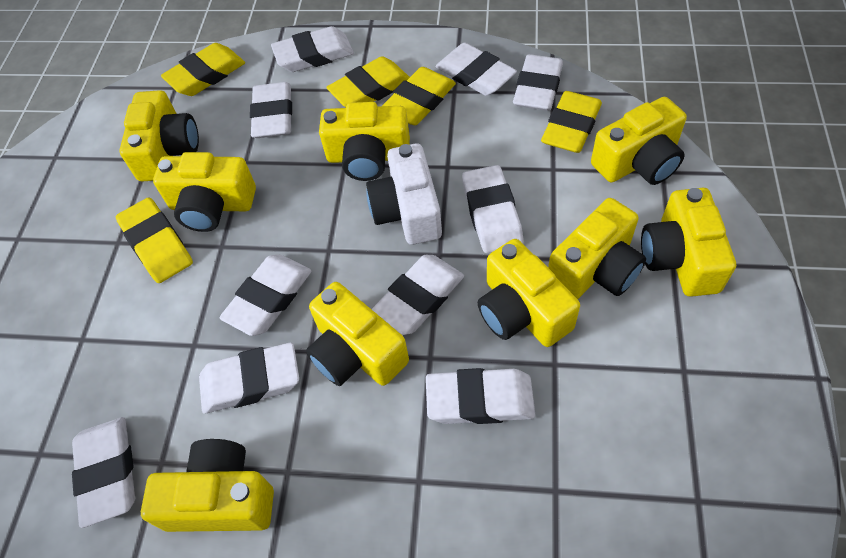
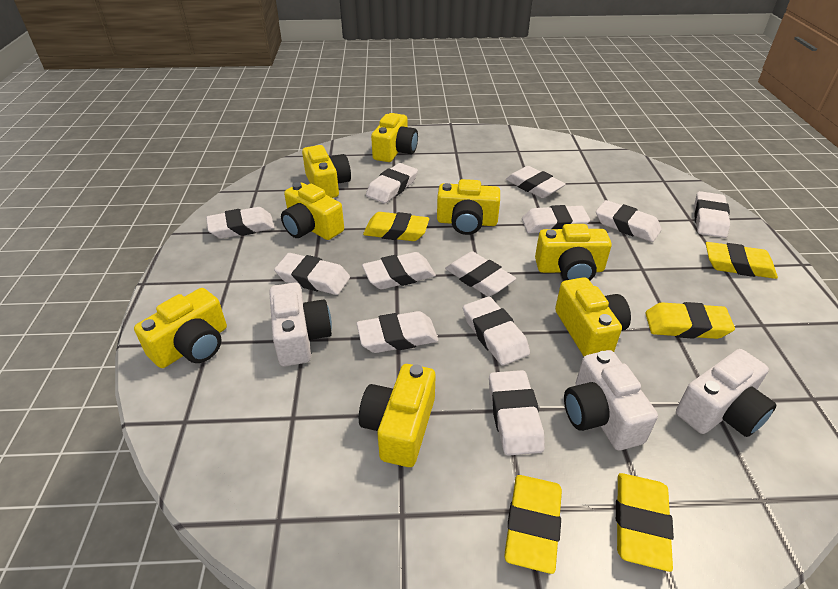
white camera: 1 -> 3
white eraser: 10 -> 12
yellow camera: 9 -> 8

